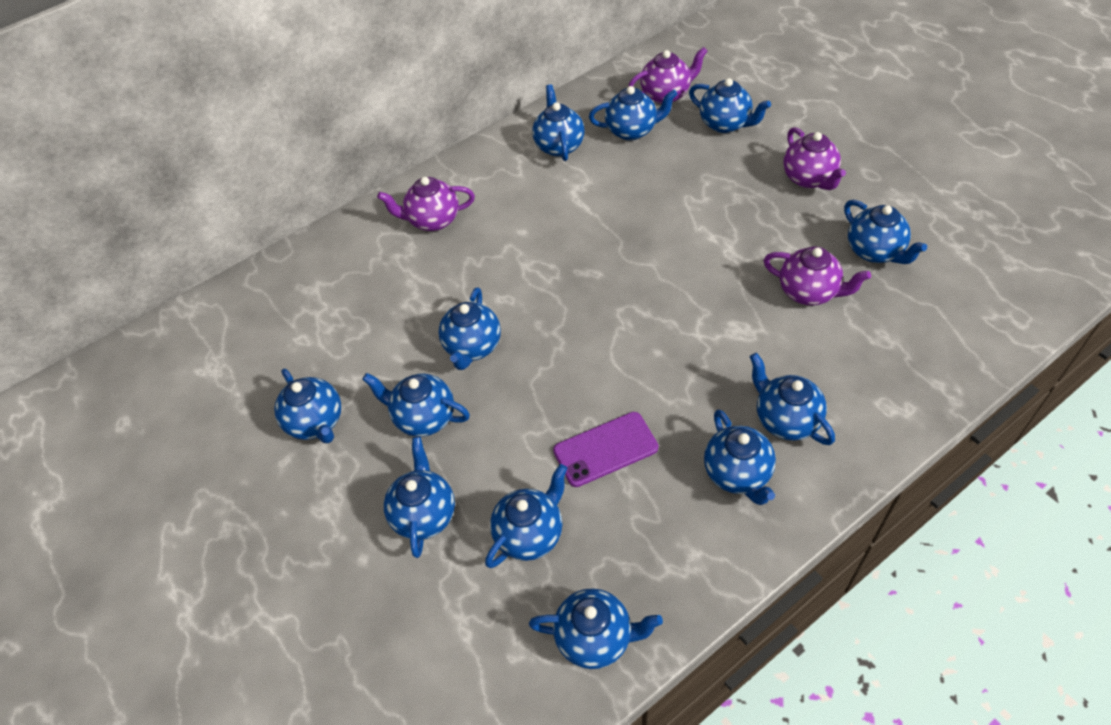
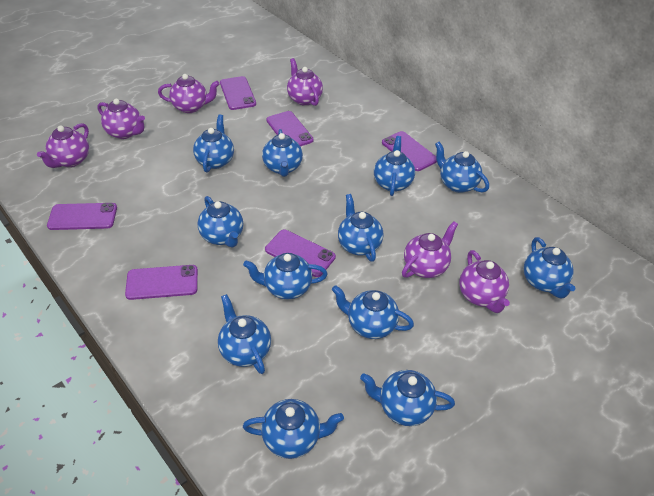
purple phone: 1 -> 6
purple teapot: 4 -> 6

